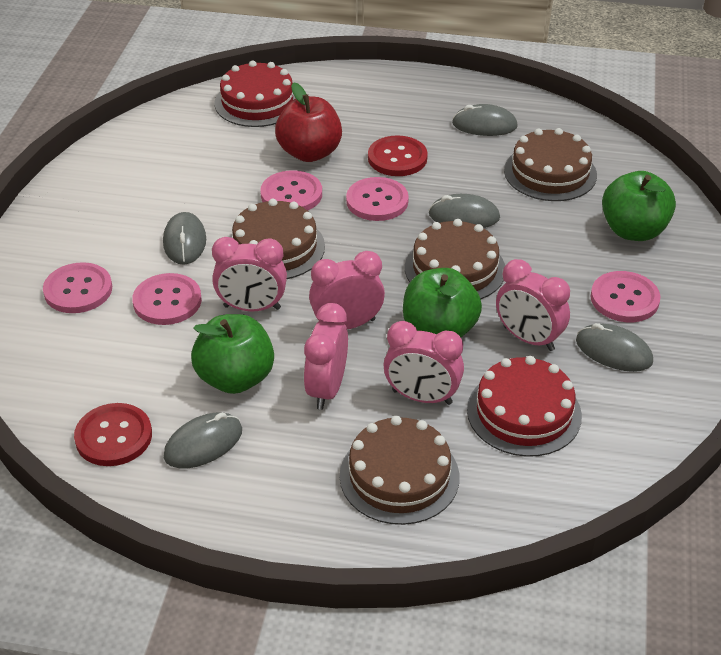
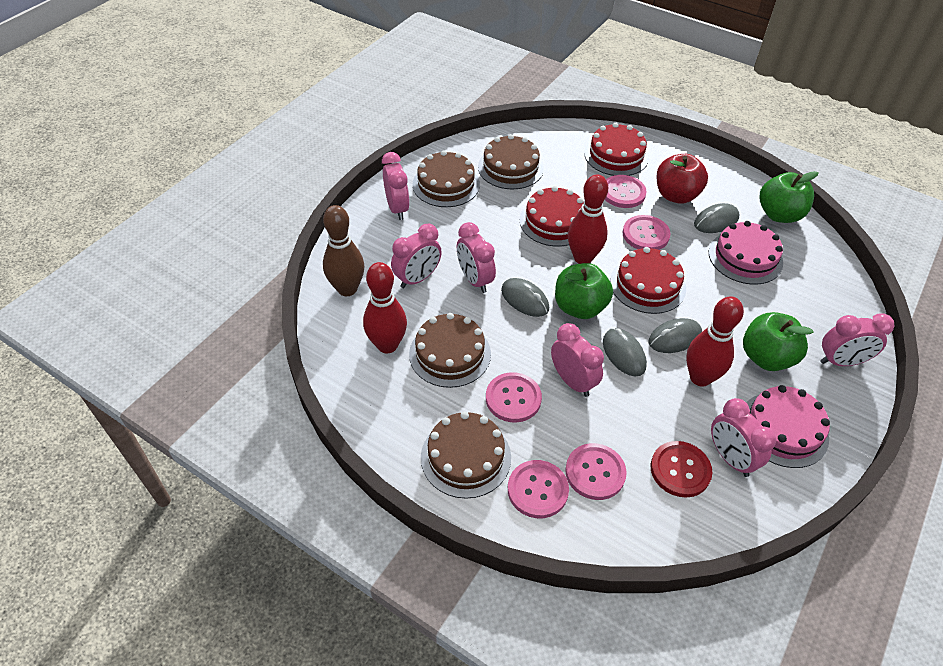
brown bowling pin: 0 -> 1
grey mouse: 5 -> 4
pink cake: 0 -> 2
pink clock: 5 -> 6
red bowling pin: 0 -> 3
red button: 2 -> 1
red cake: 2 -> 3

